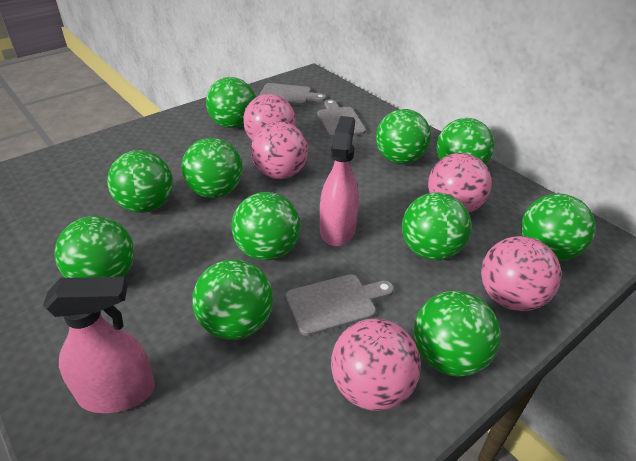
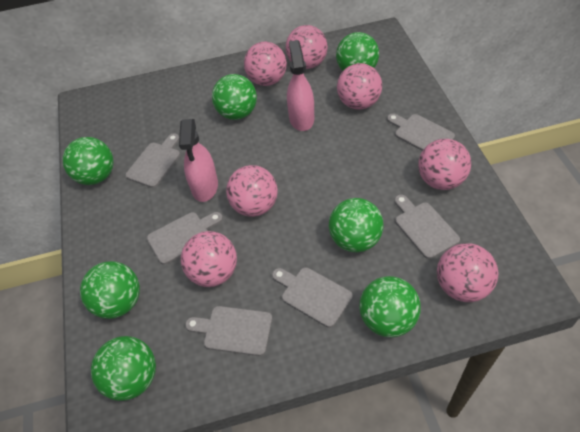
green ball: 11 -> 7
grey cutting board: 3 -> 6
pink ball: 5 -> 7

